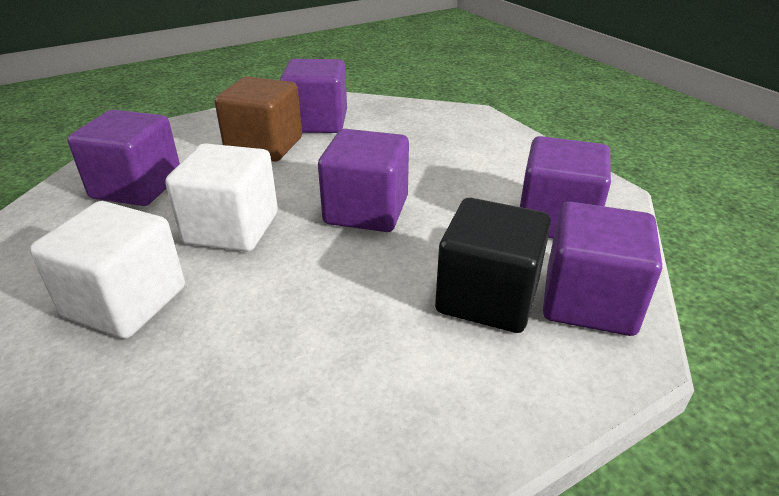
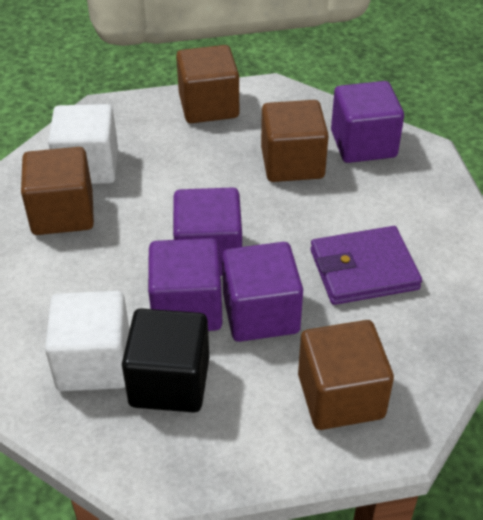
brown cube: 1 -> 4
purple cube: 5 -> 4
purple wallet: 0 -> 1

